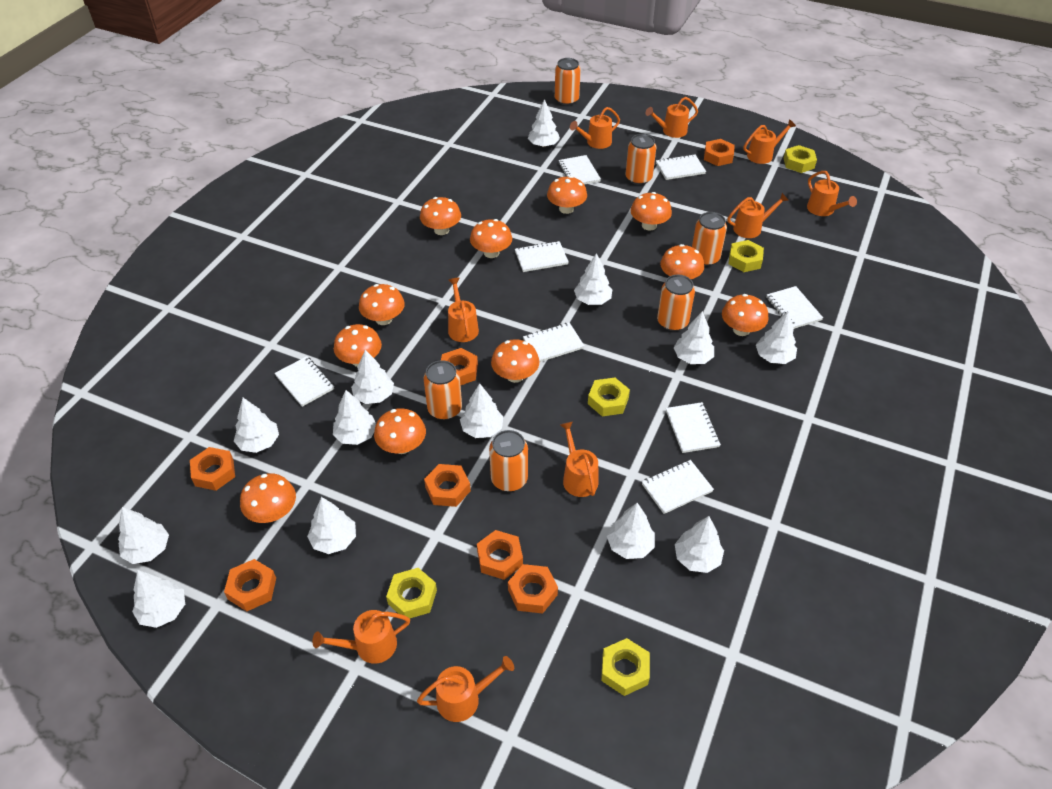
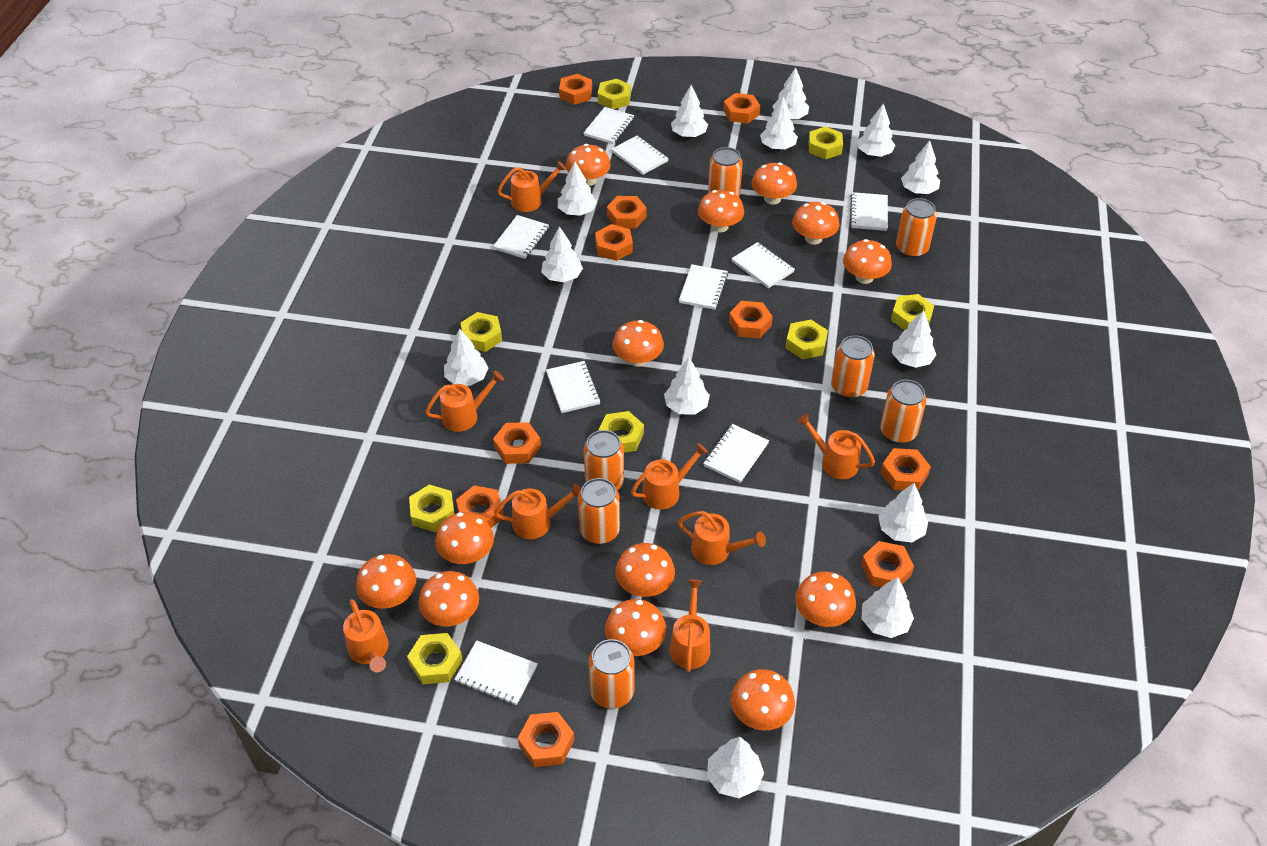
orange can: 6 -> 7
orange mushroom: 11 -> 13
orange nut: 7 -> 10
orange watering can: 9 -> 8
white notebook: 8 -> 9
yellow nut: 5 -> 8

